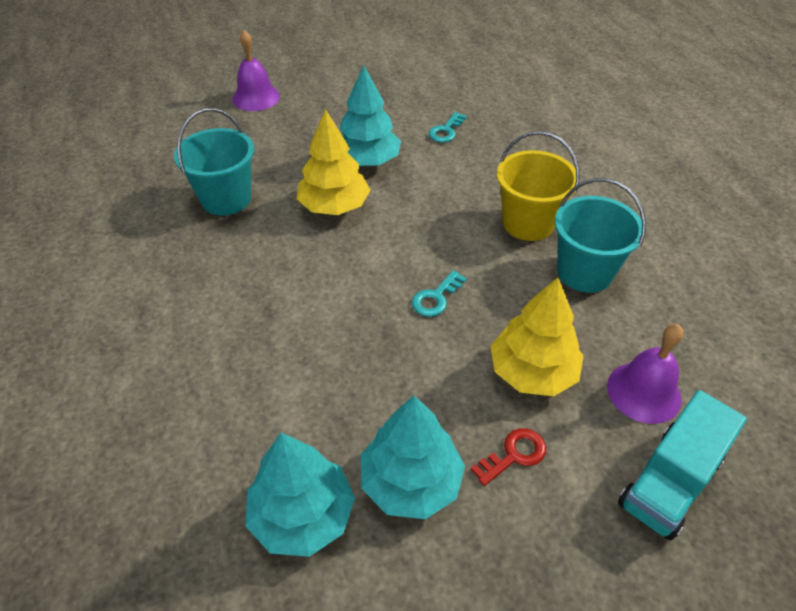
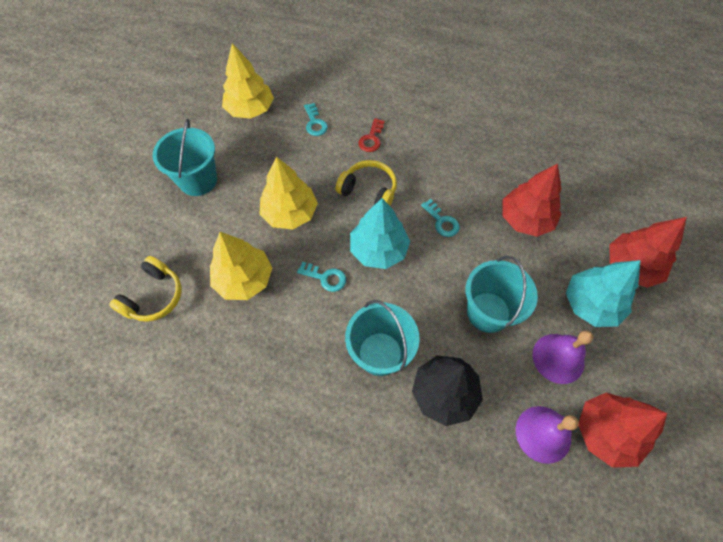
black tree: 0 -> 1
red tree: 0 -> 3
turquoise bucket: 2 -> 3
turquoise key: 2 -> 3
turquoise tree: 3 -> 2
turquoise truck: 1 -> 0
yellow bucket: 1 -> 0
yellow headphones: 0 -> 2
yellow tree: 2 -> 3

